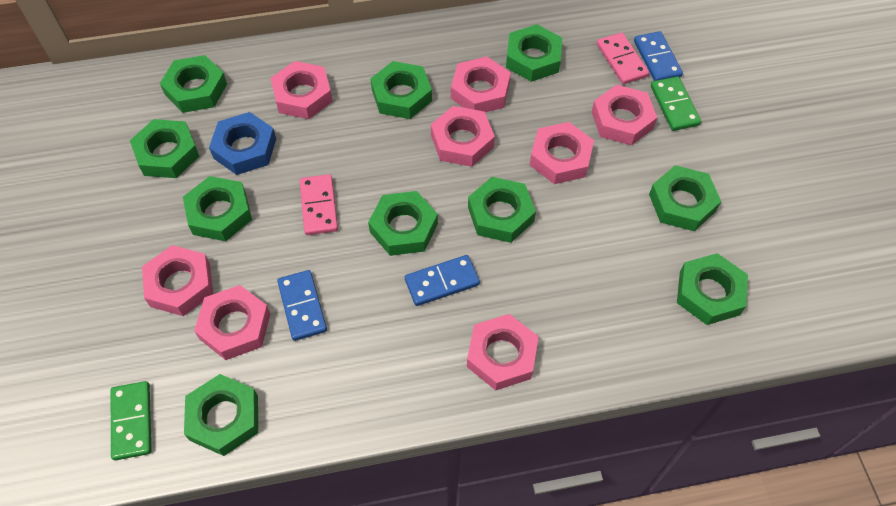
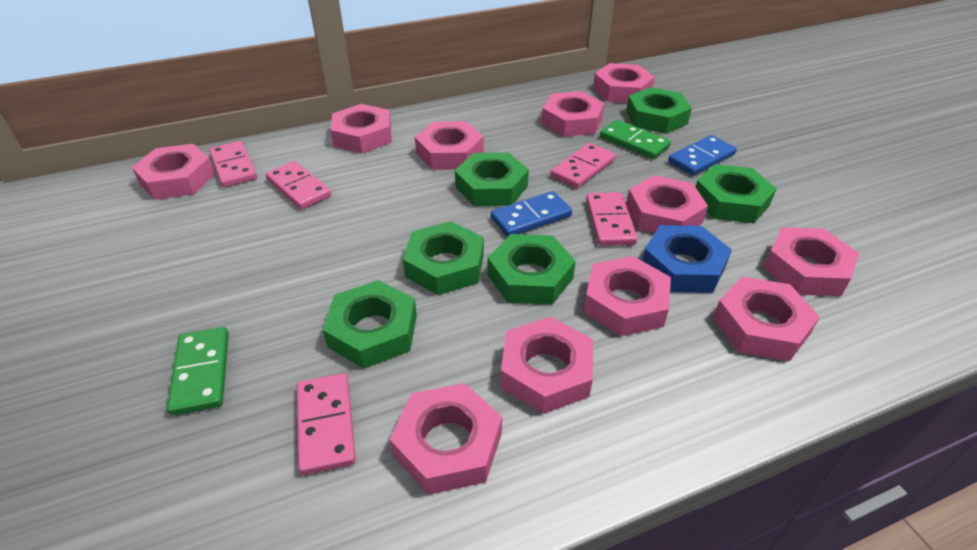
blue domino: 3 -> 2
green nut: 10 -> 6
pink domino: 2 -> 5
pink nut: 8 -> 11

